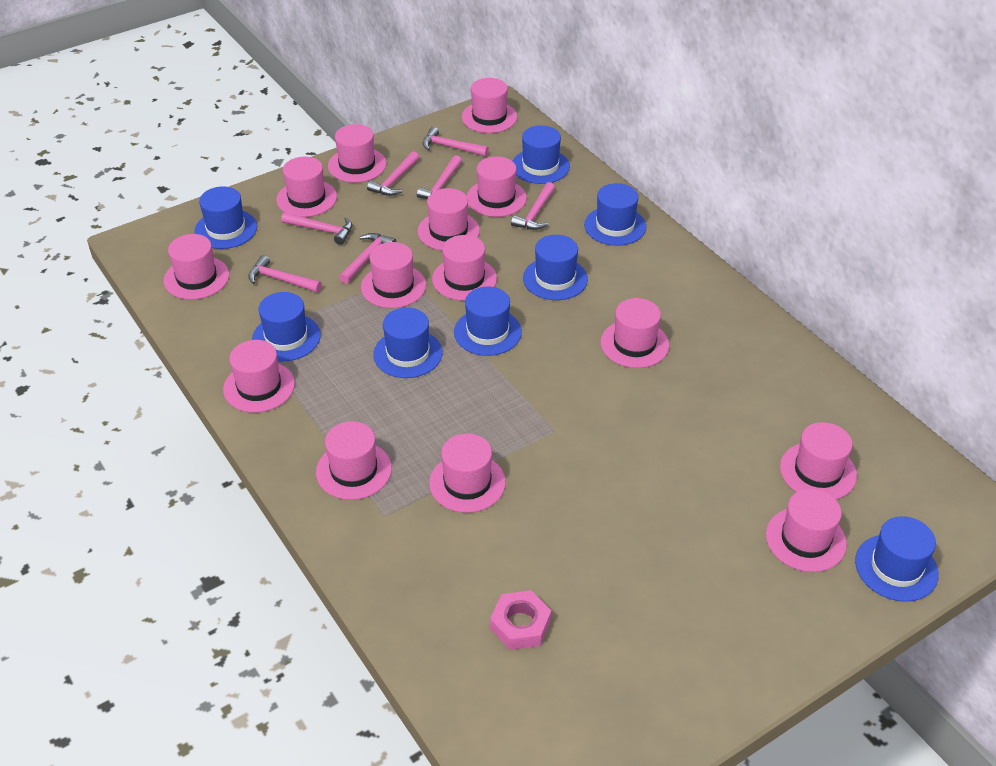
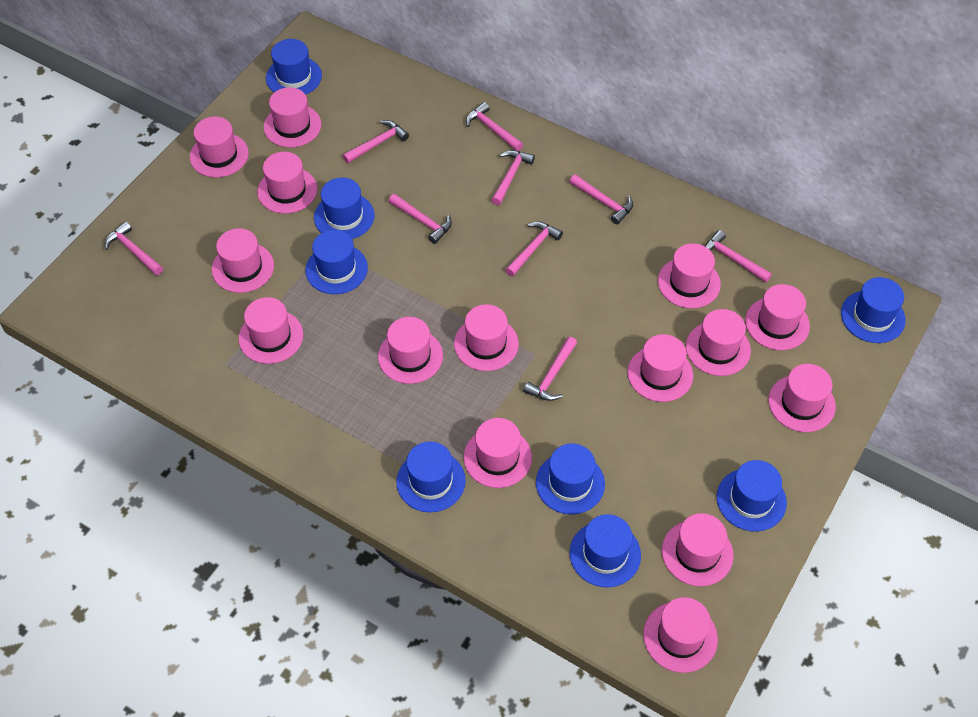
pink hammer: 7 -> 9
pink hat: 14 -> 15
pink nut: 1 -> 0

